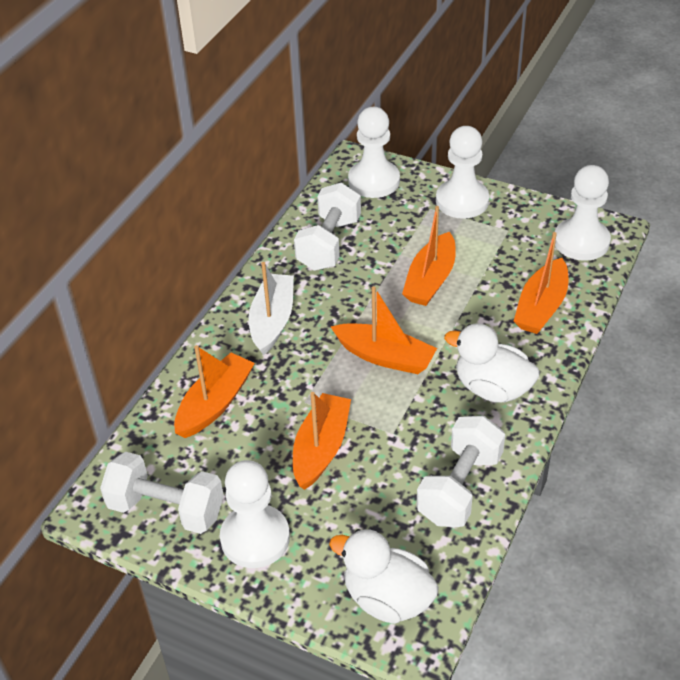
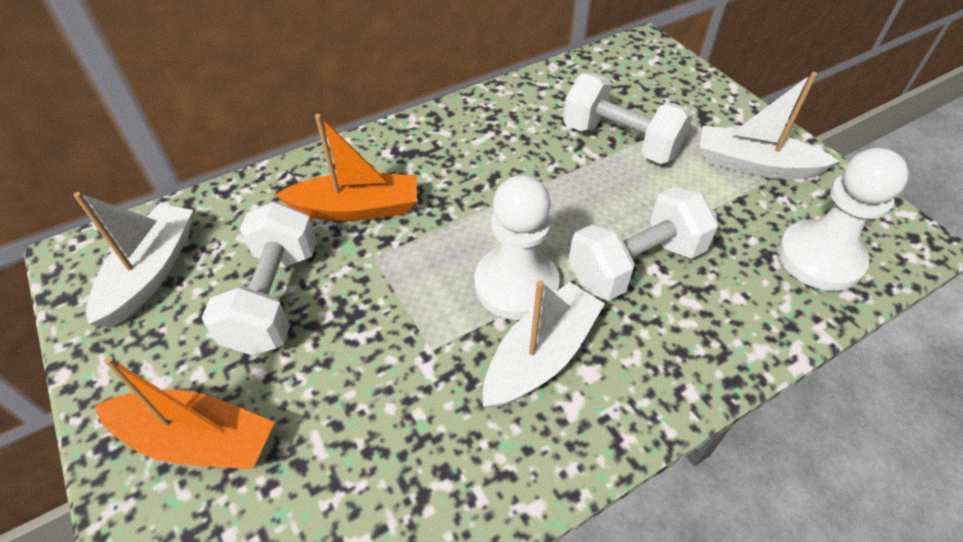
orange boat: 5 -> 2
white boat: 1 -> 3
white duck: 2 -> 0
white pawn: 4 -> 2

